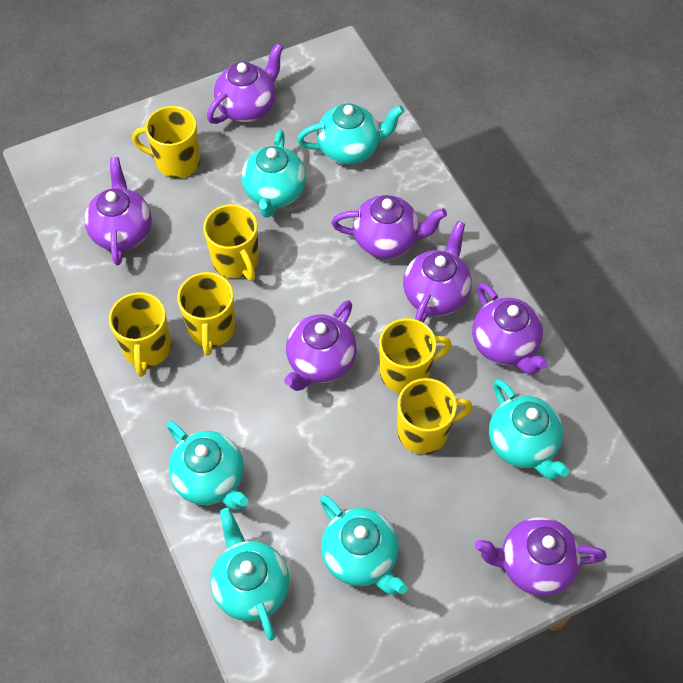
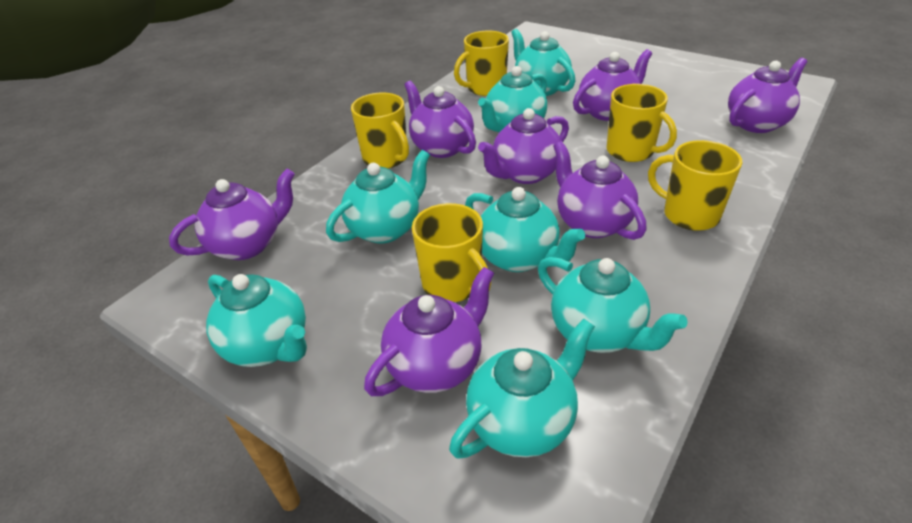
turquoise teapot: 6 -> 7
yellow mug: 6 -> 5

